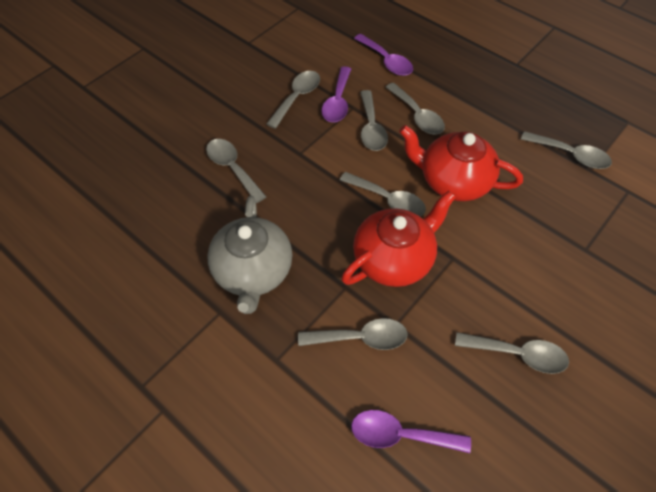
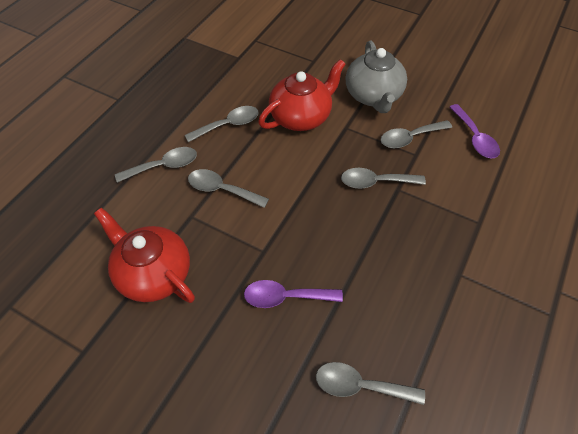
grey spoon: 8 -> 6
purple spoon: 3 -> 2

